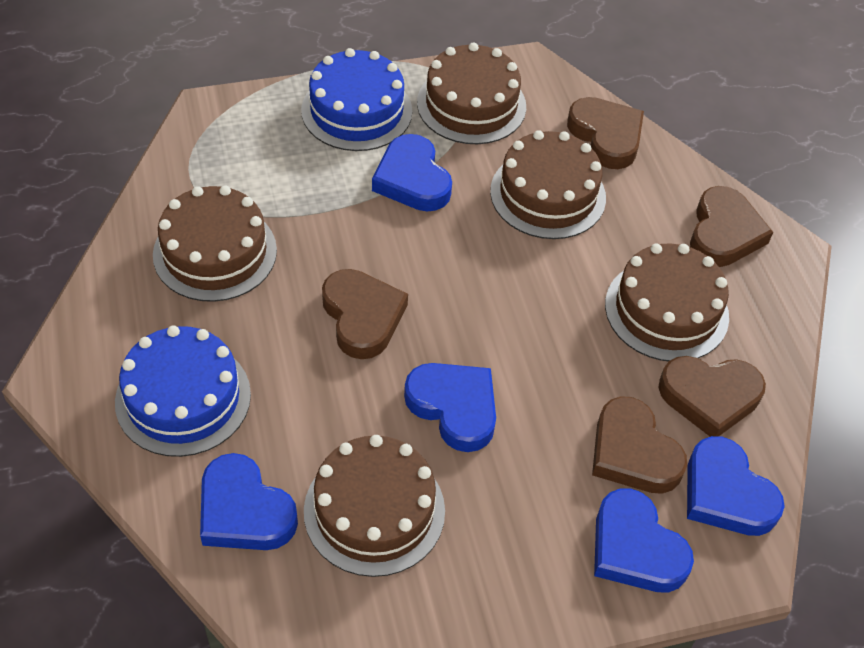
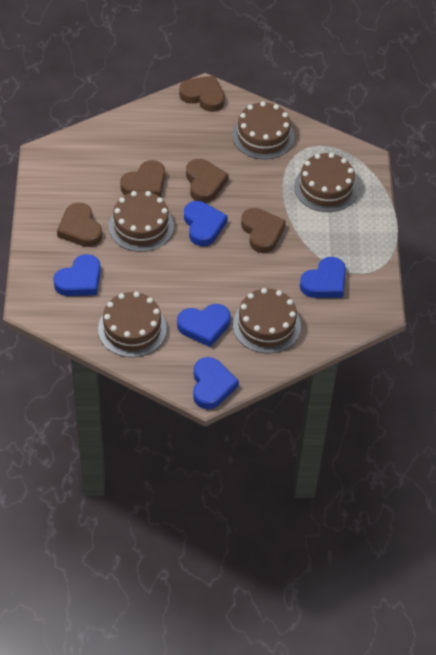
blue cake: 2 -> 0

